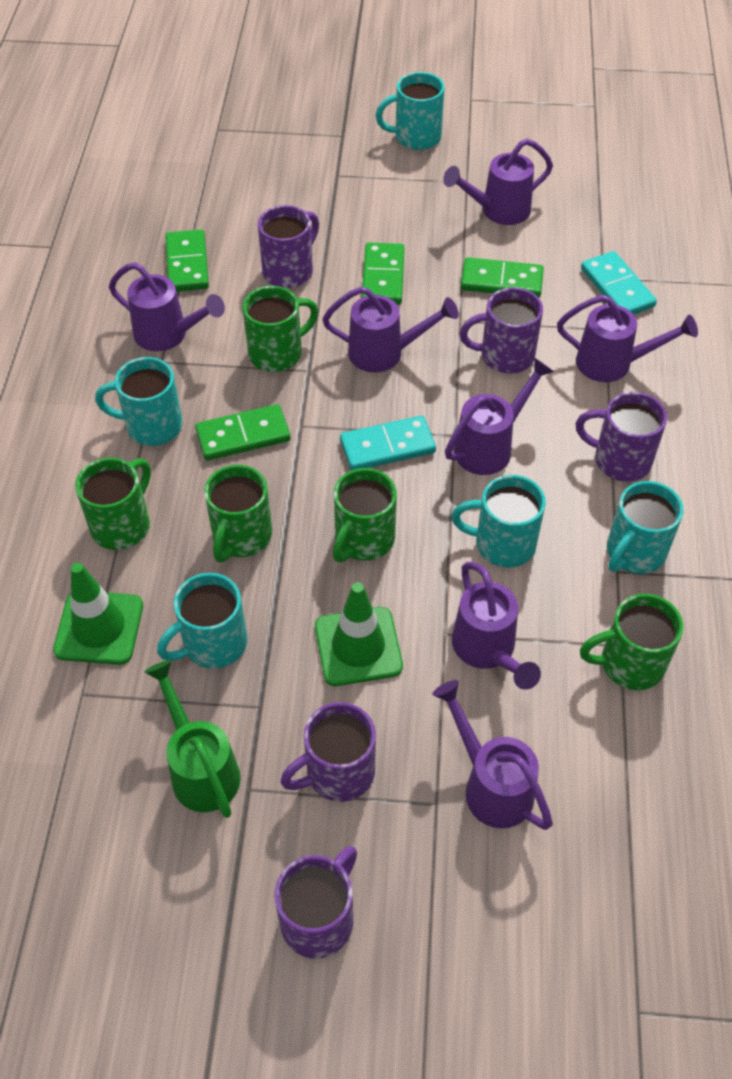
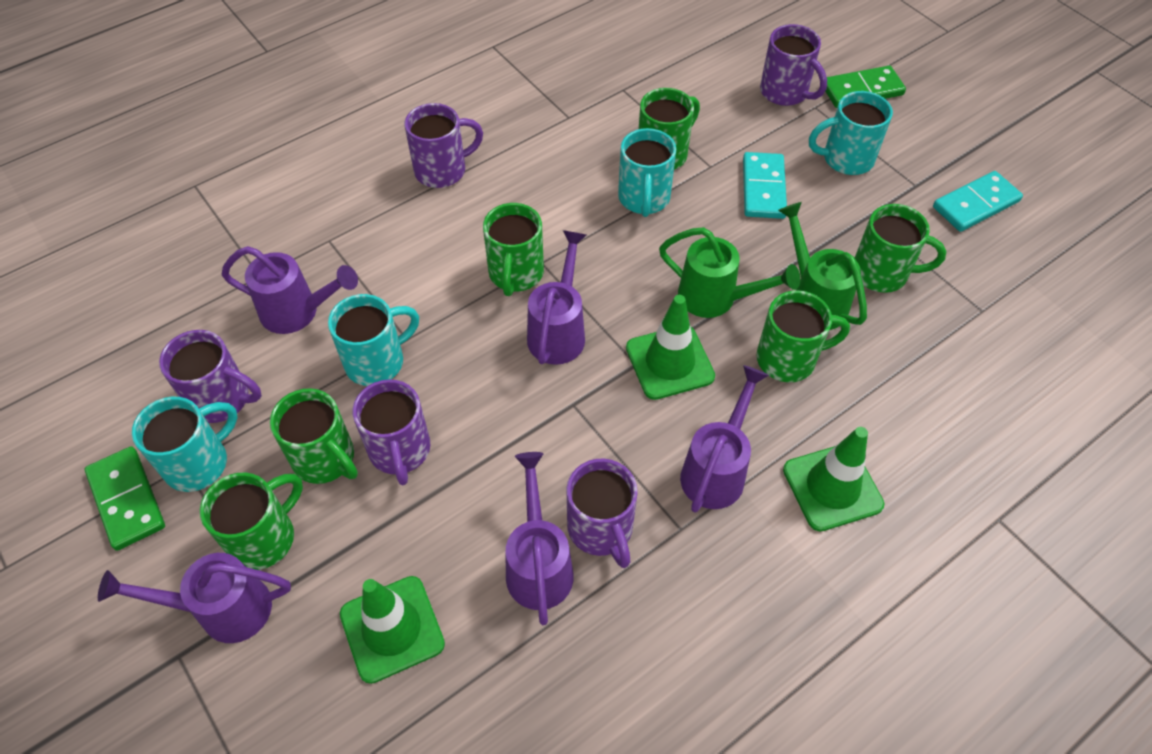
green domino: 4 -> 2
green mug: 5 -> 6
green traffic cone: 2 -> 3
green watering can: 1 -> 2
purple watering can: 7 -> 5
turquoise mug: 5 -> 4

